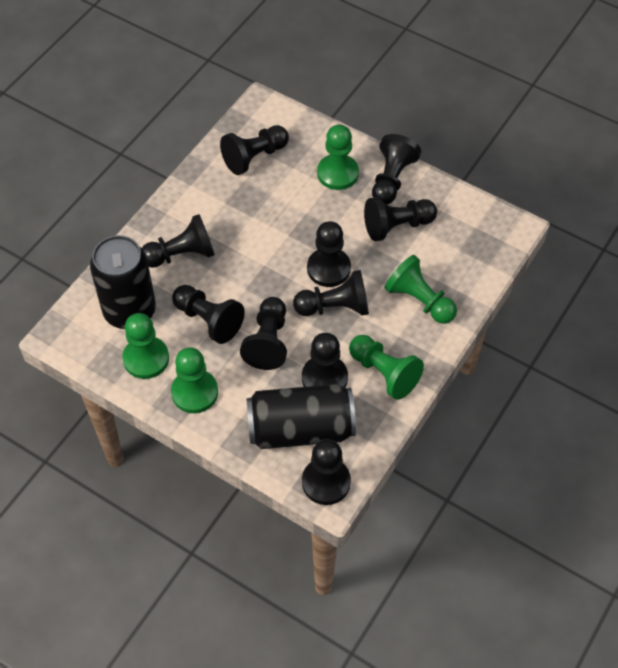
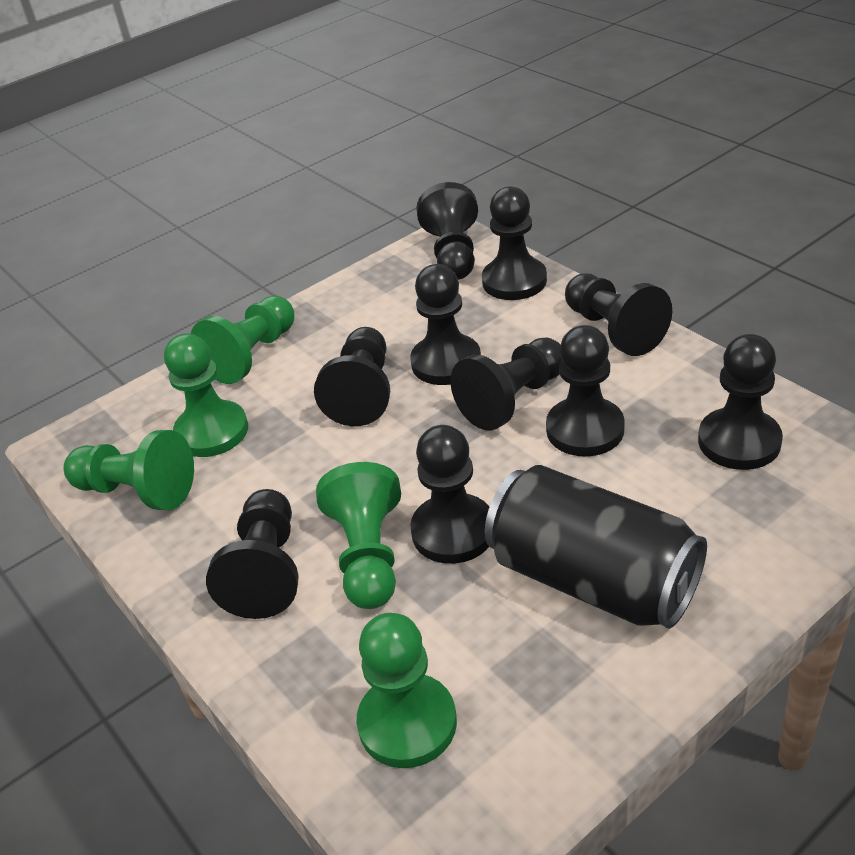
black can: 2 -> 1

